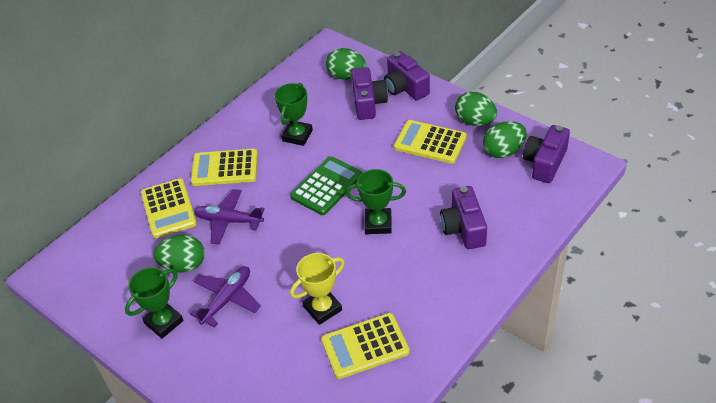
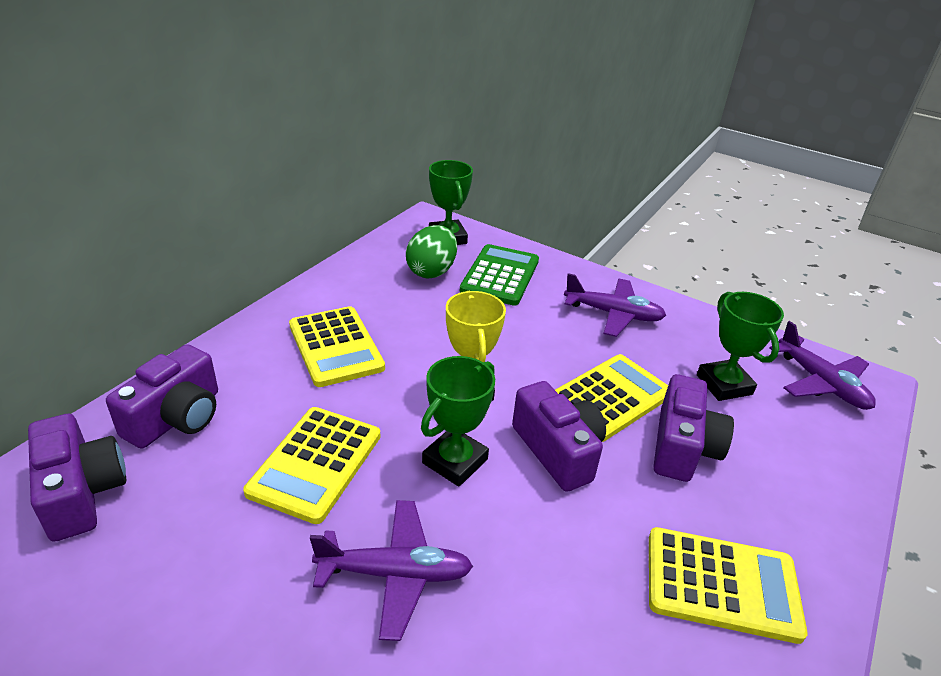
green egg: 4 -> 1
purple plane: 2 -> 3

